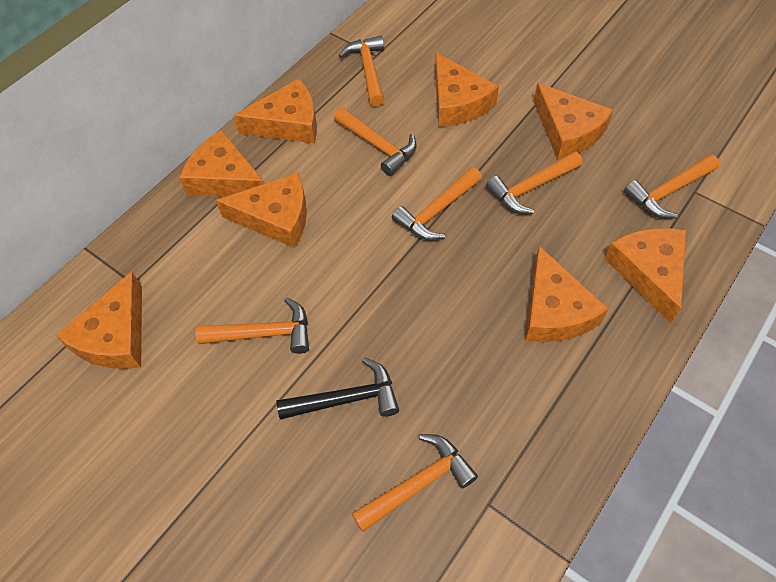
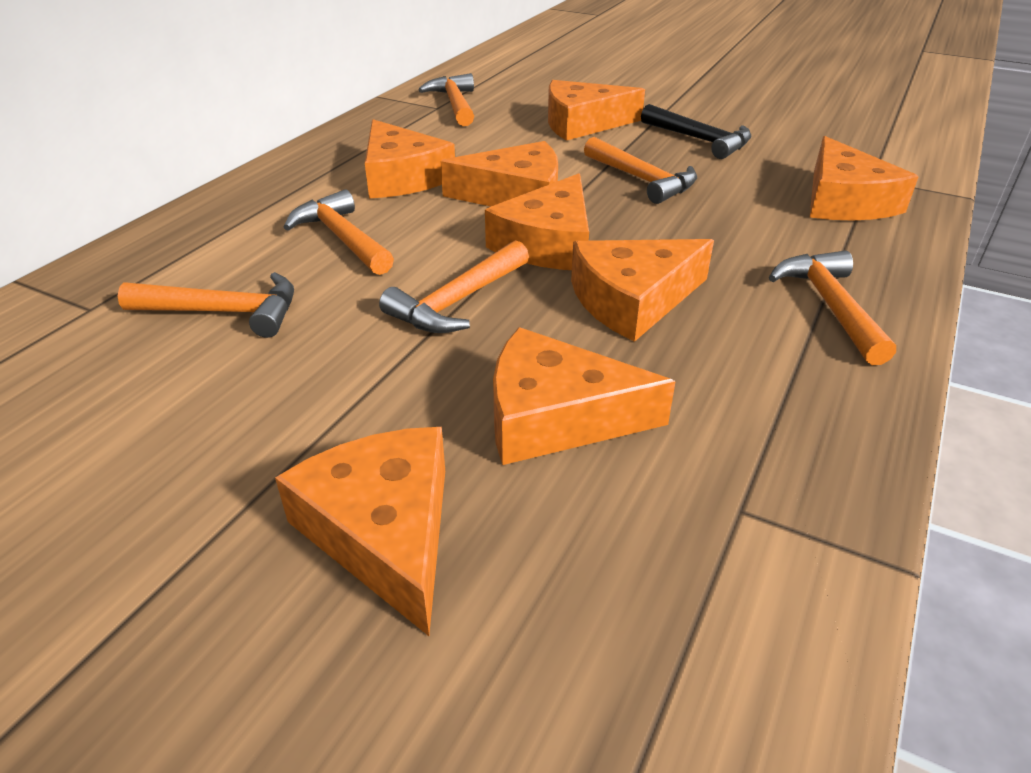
orange hammer: 7 -> 6

